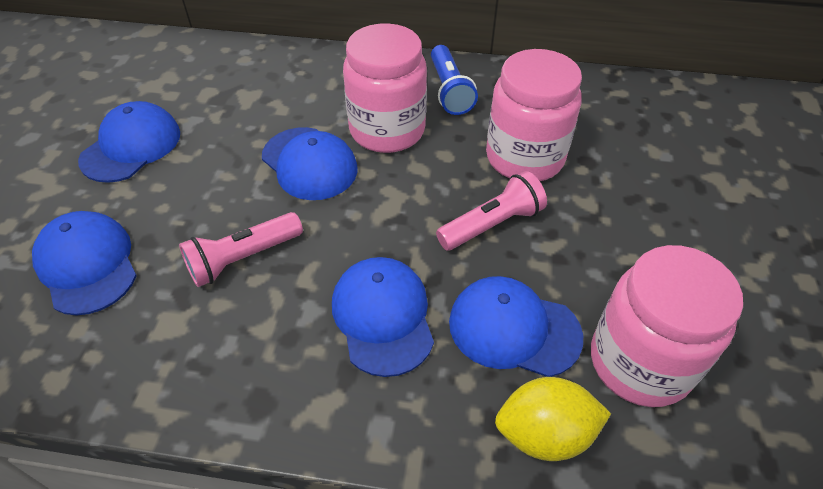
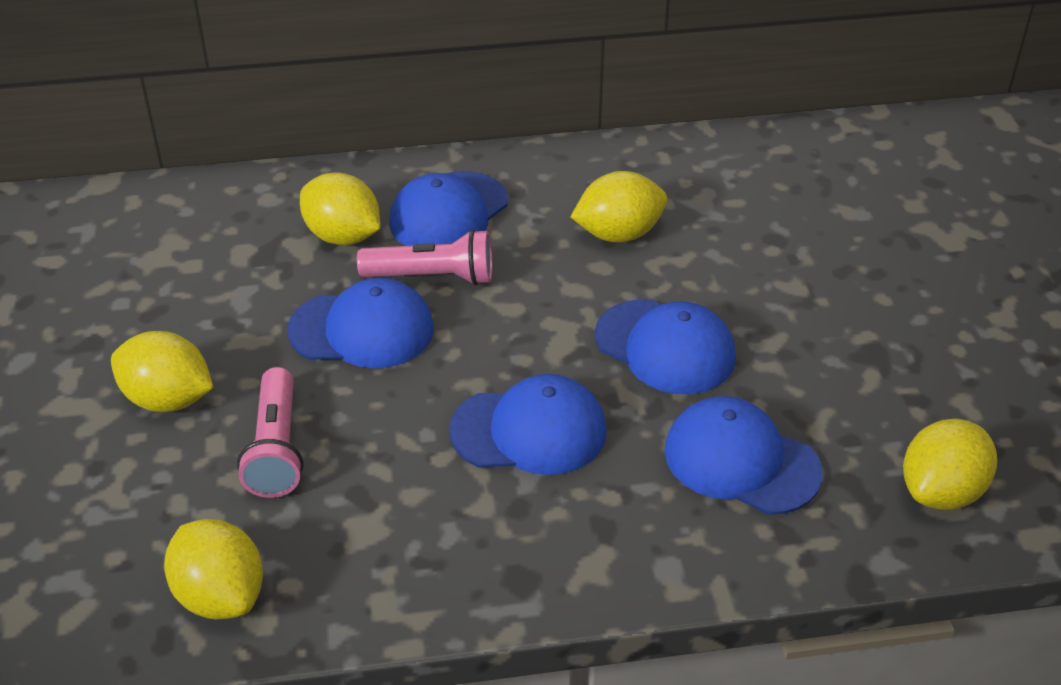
blue flashlight: 1 -> 0
pink jar: 3 -> 0
yellow lemon: 1 -> 5

